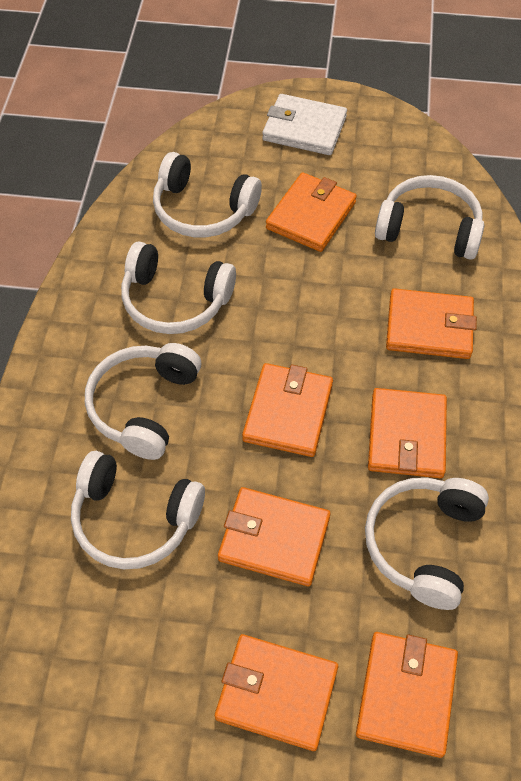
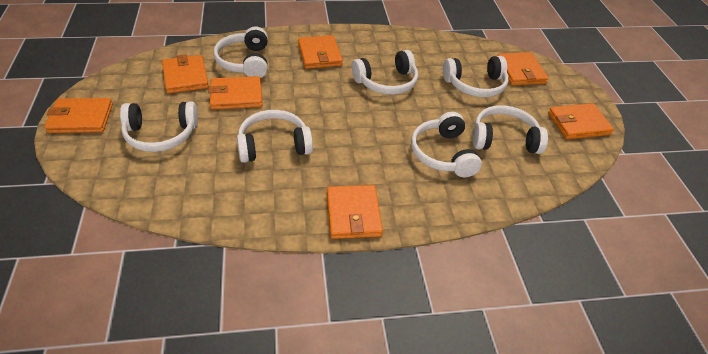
white headphones: 6 -> 7
white wallet: 1 -> 0

